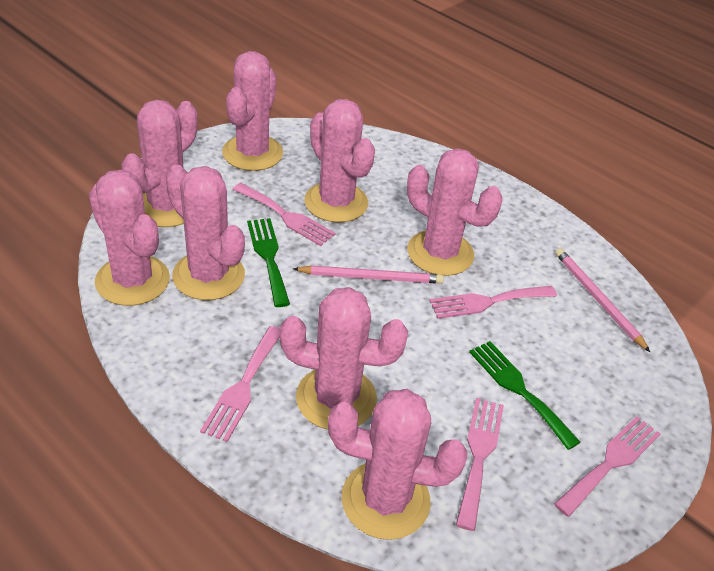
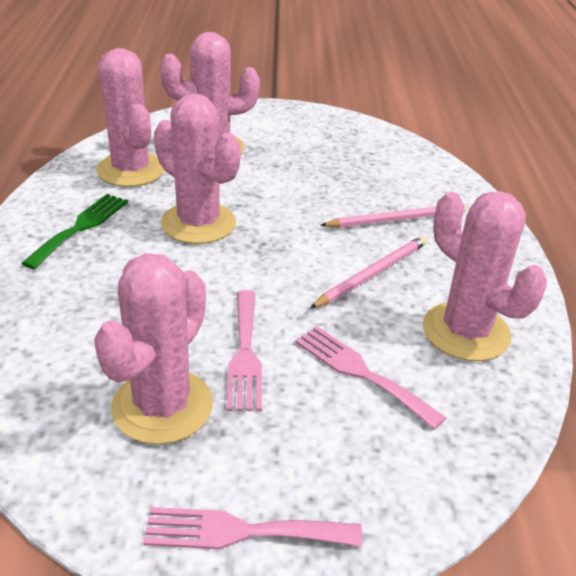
green fork: 2 -> 1
pink cactus: 8 -> 5
pink fork: 5 -> 3

